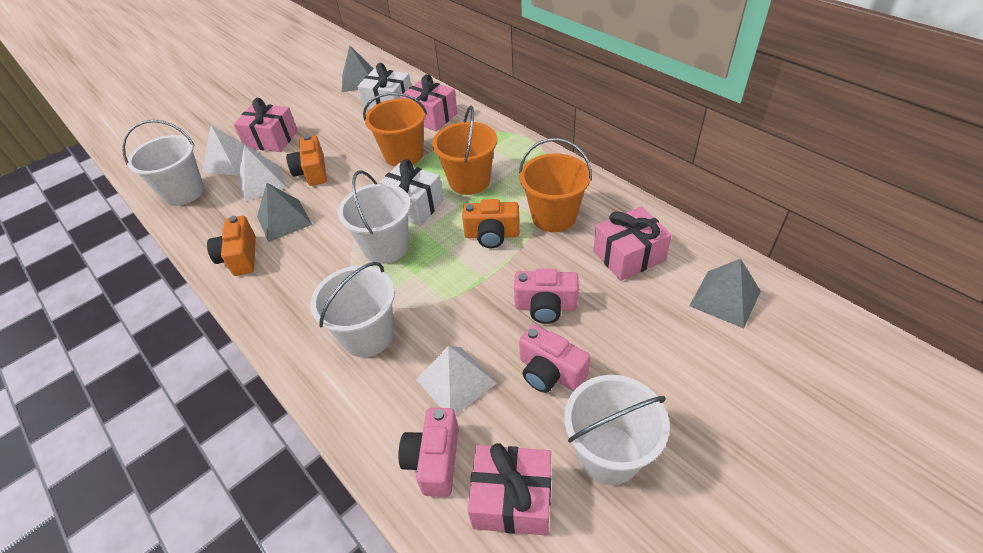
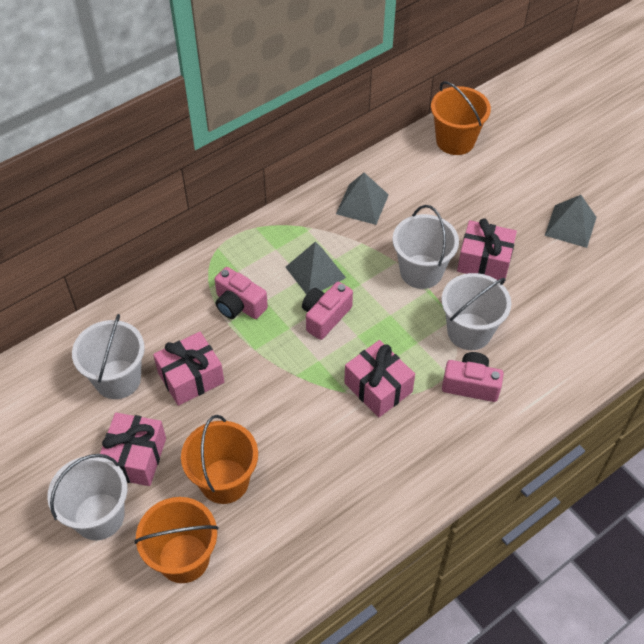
orange camera: 3 -> 0
white gift: 2 -> 0
white pyramid: 3 -> 0

